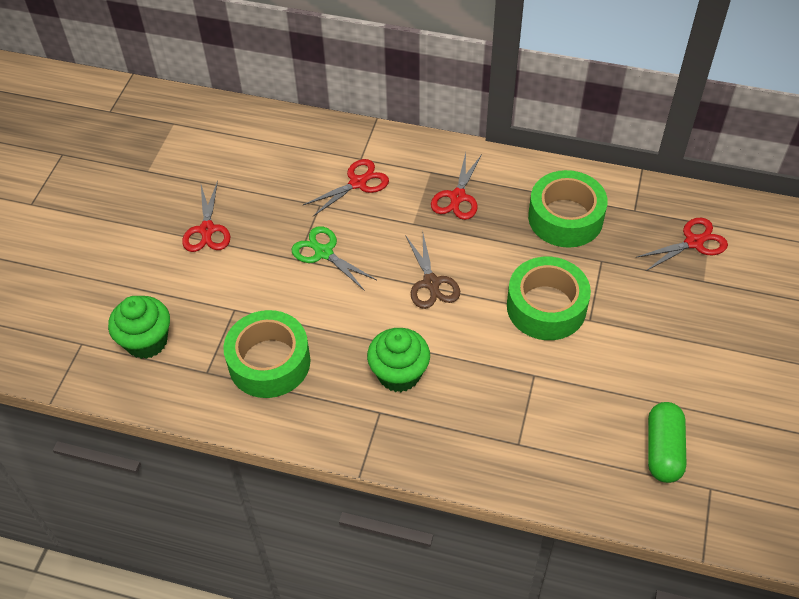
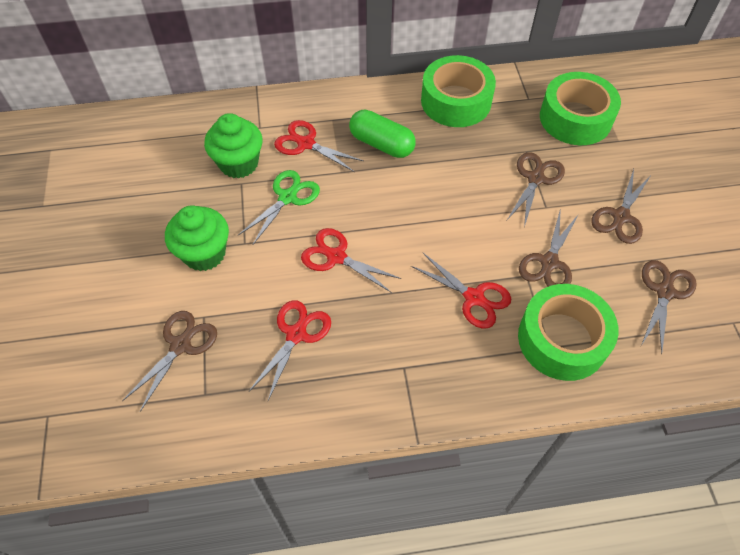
brown scissors: 1 -> 5

